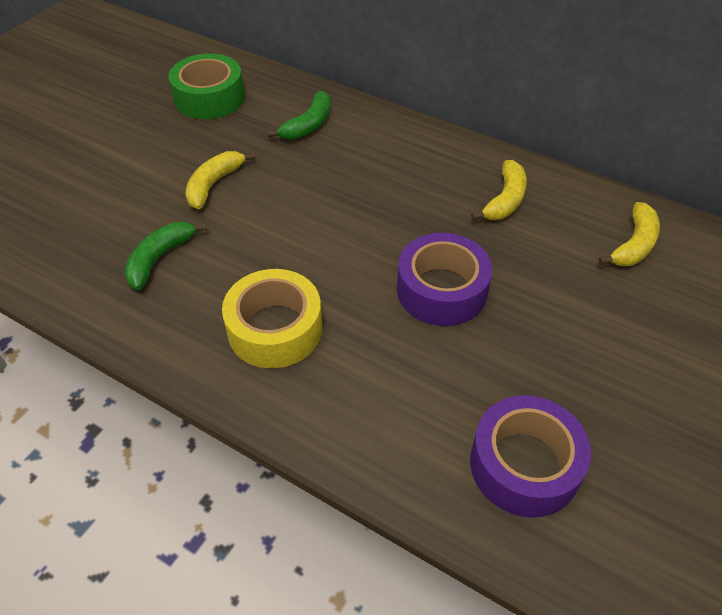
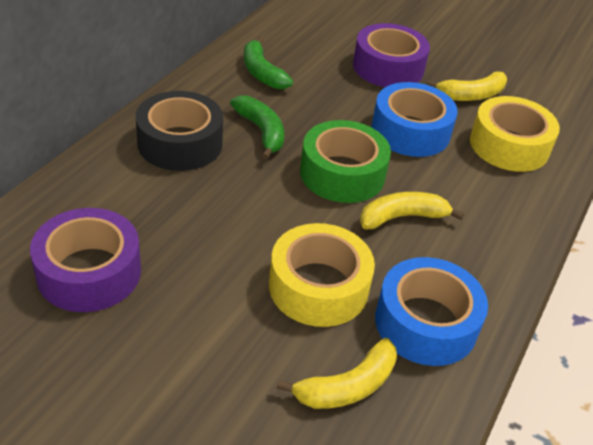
black tape: 0 -> 1
blue tape: 0 -> 2
yellow tape: 1 -> 2

